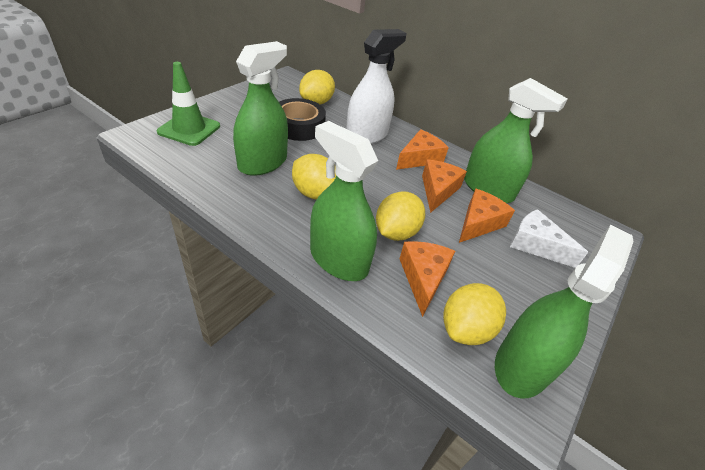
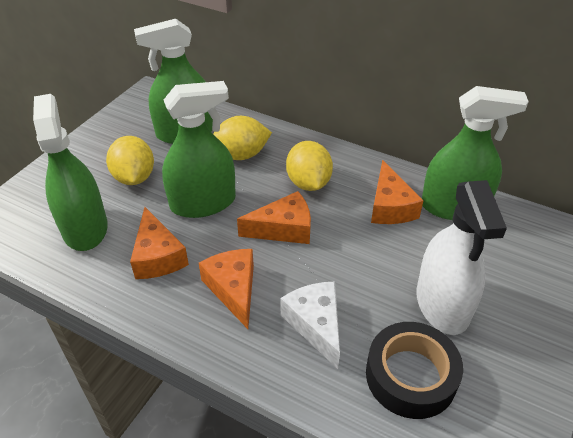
green traffic cone: 1 -> 0
yellow lemon: 4 -> 3

